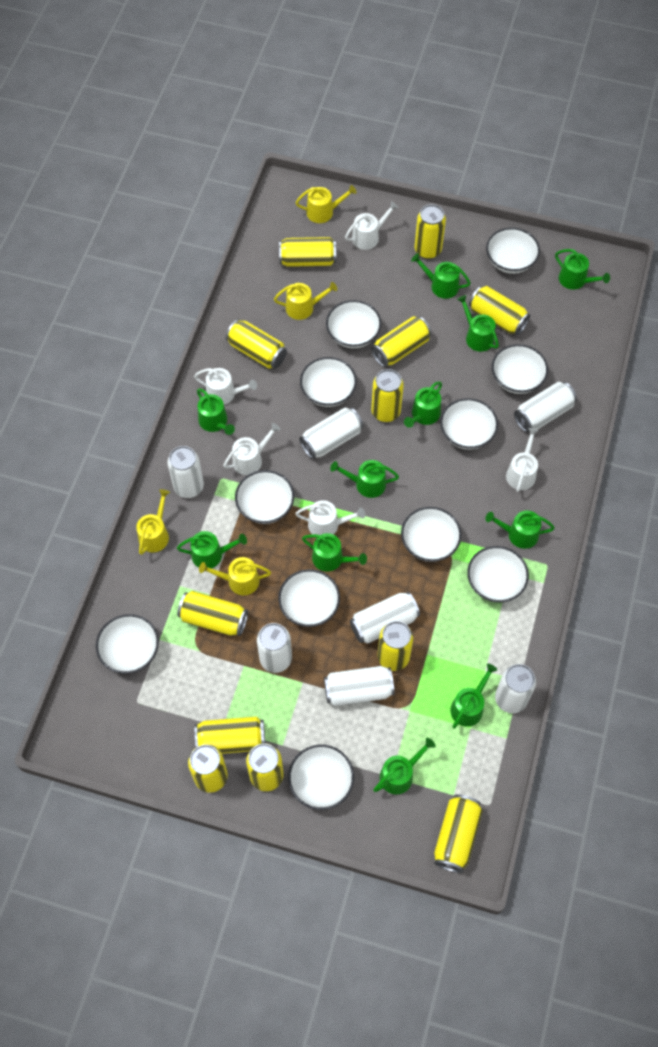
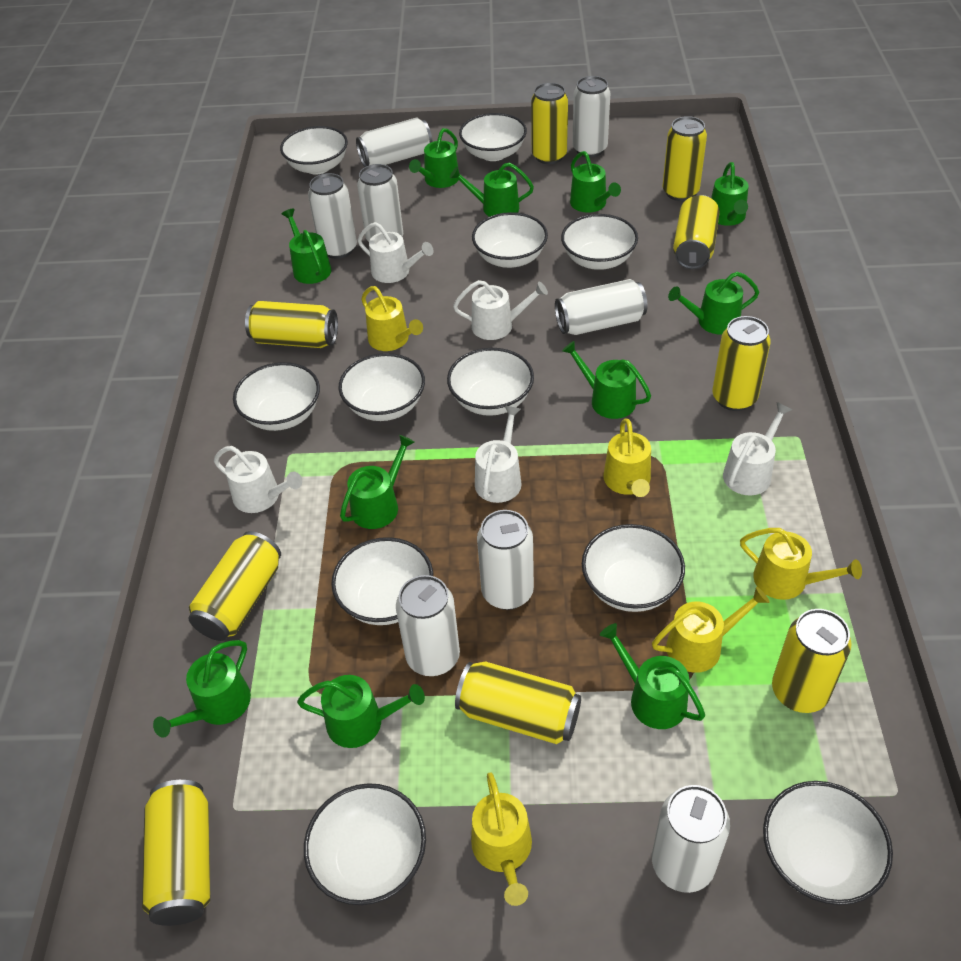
white can: 7 -> 8
yellow can: 12 -> 9
yellow watering can: 4 -> 5

